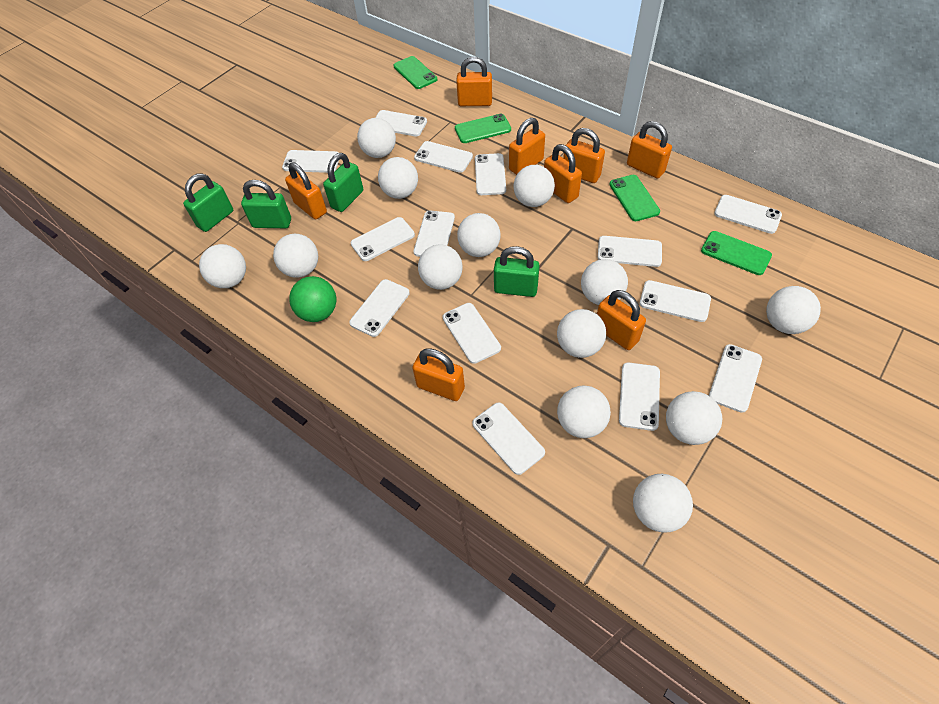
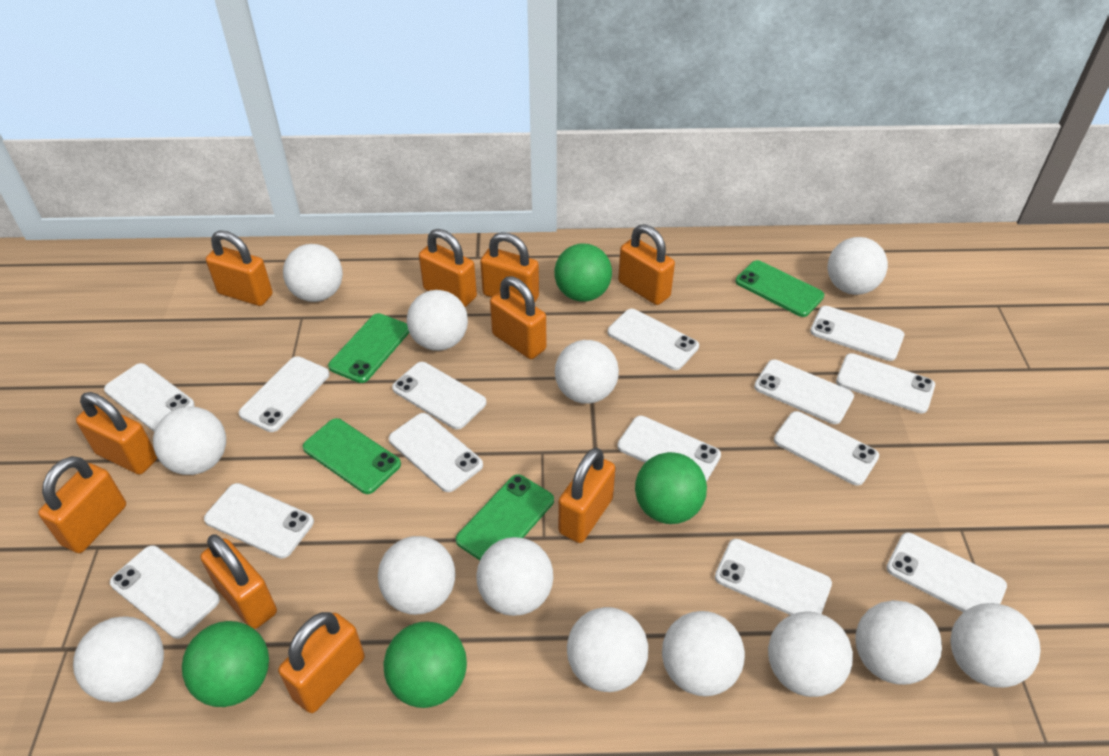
green ball: 1 -> 4
green padlock: 4 -> 0
orange padlock: 8 -> 10

